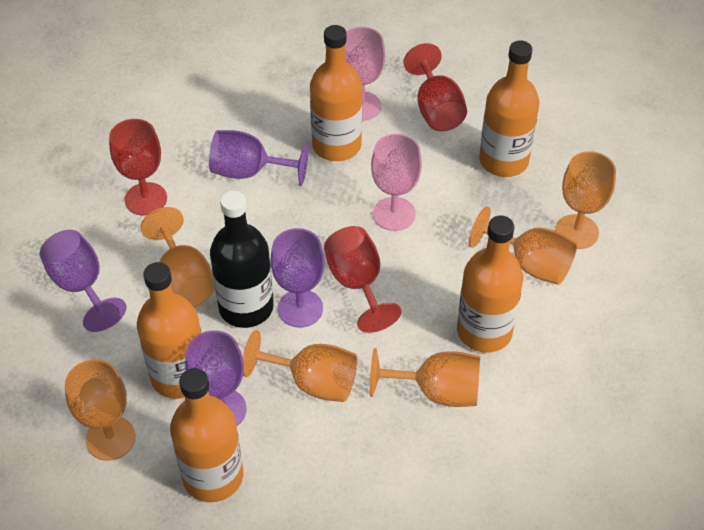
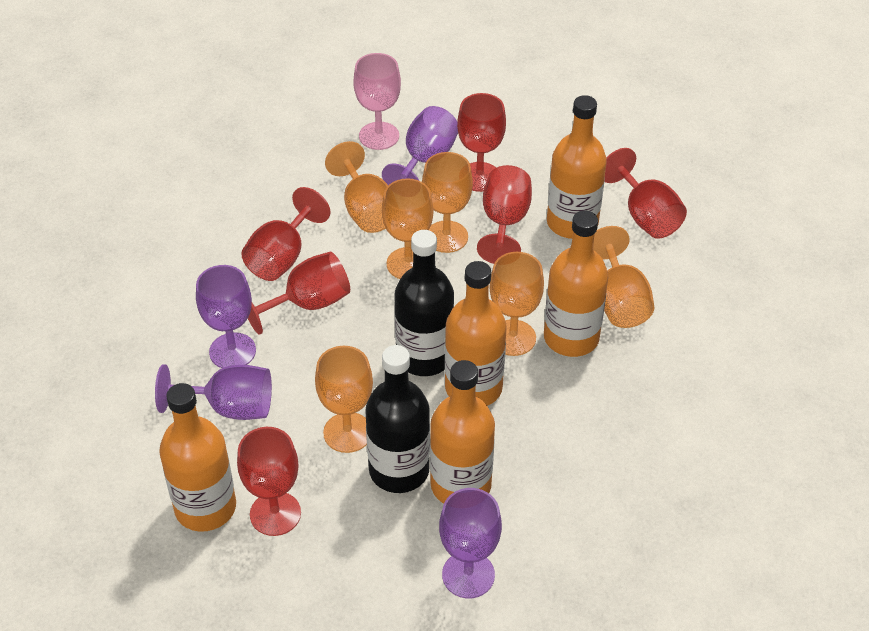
black bottle: 1 -> 2
pink goblet: 2 -> 1
red goblet: 3 -> 6

